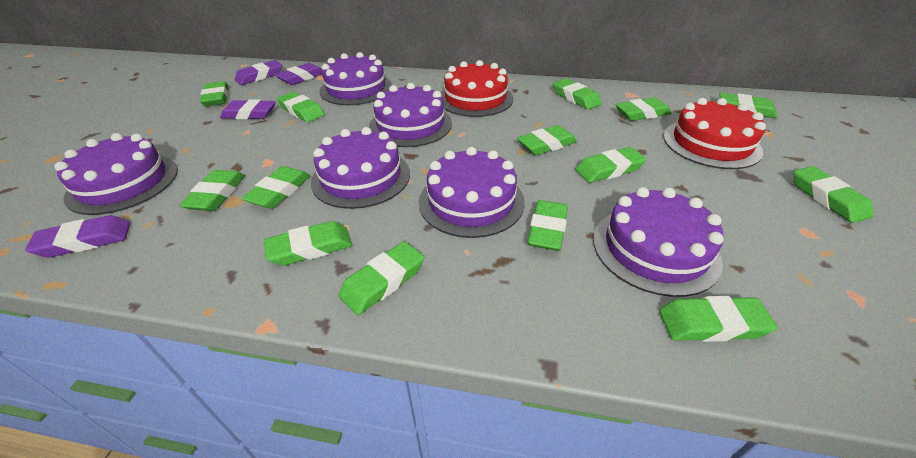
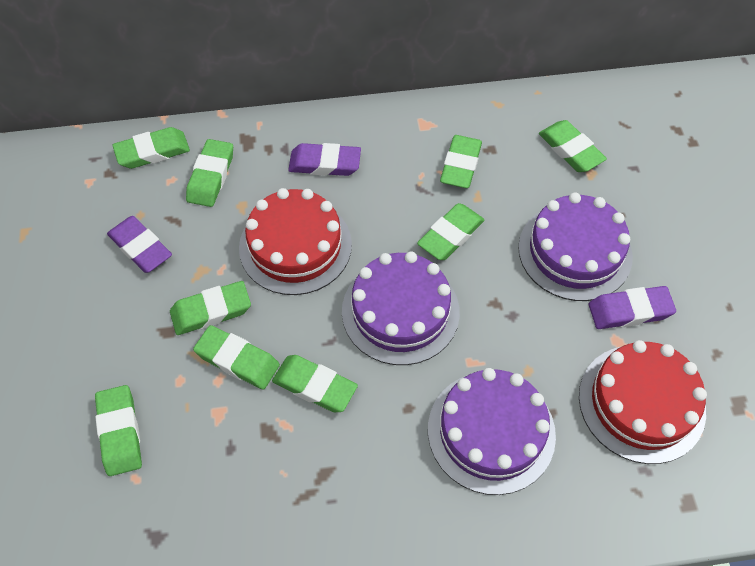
green eraser: 14 -> 9
purple cake: 6 -> 3
purple eraser: 4 -> 3

